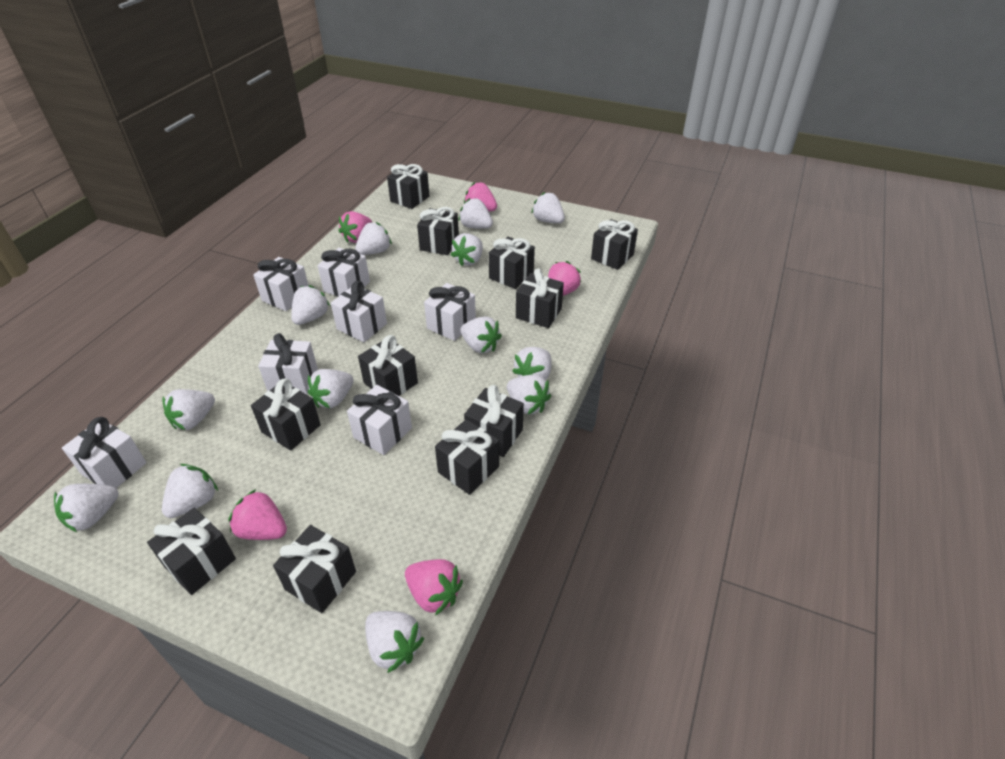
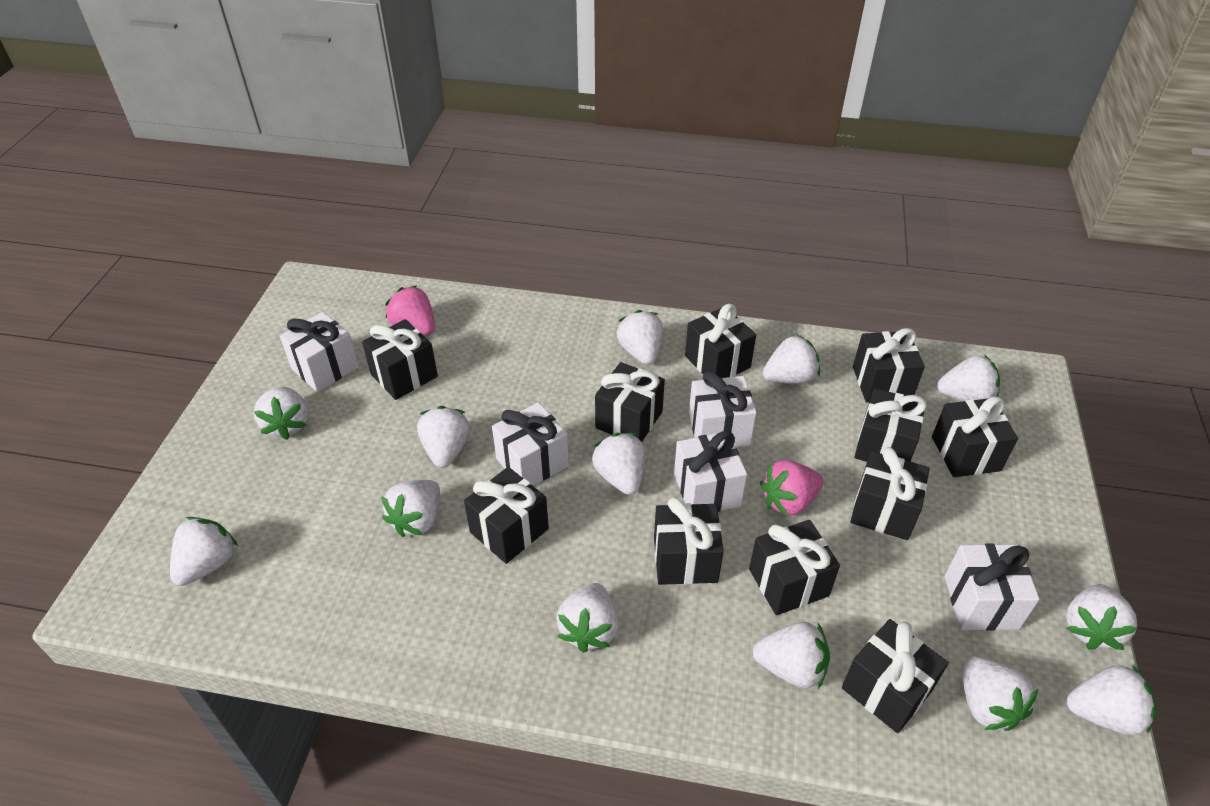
pink strawberry: 5 -> 2
white gift: 7 -> 5

